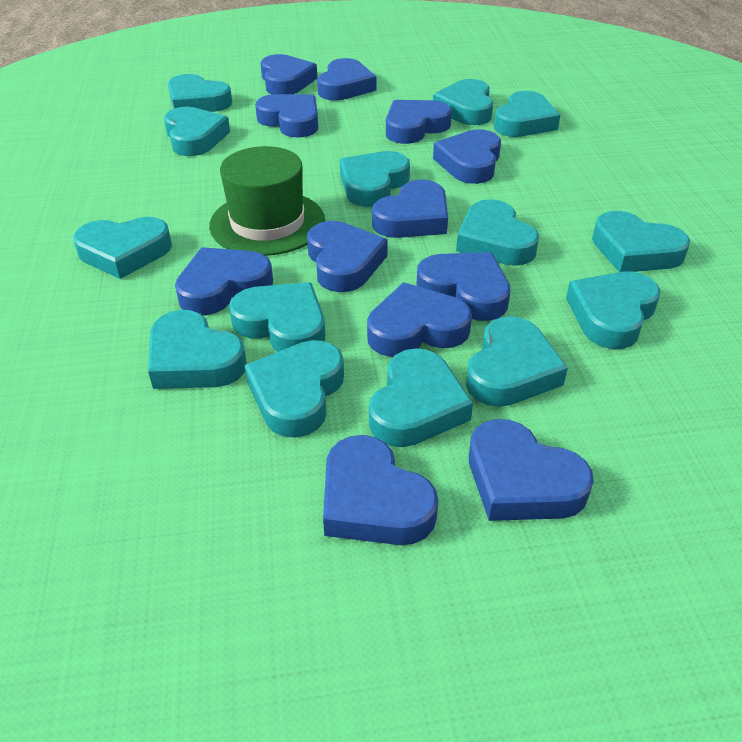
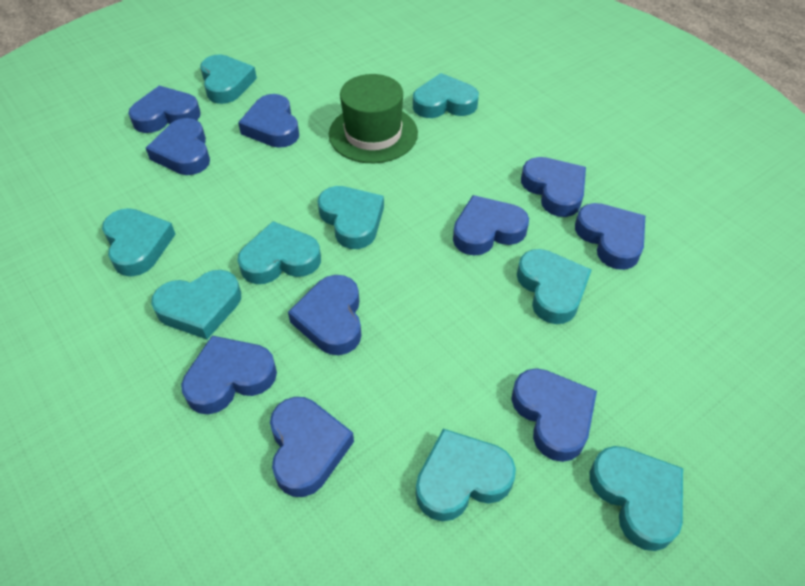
blue heart: 12 -> 10
turquoise heart: 14 -> 9

